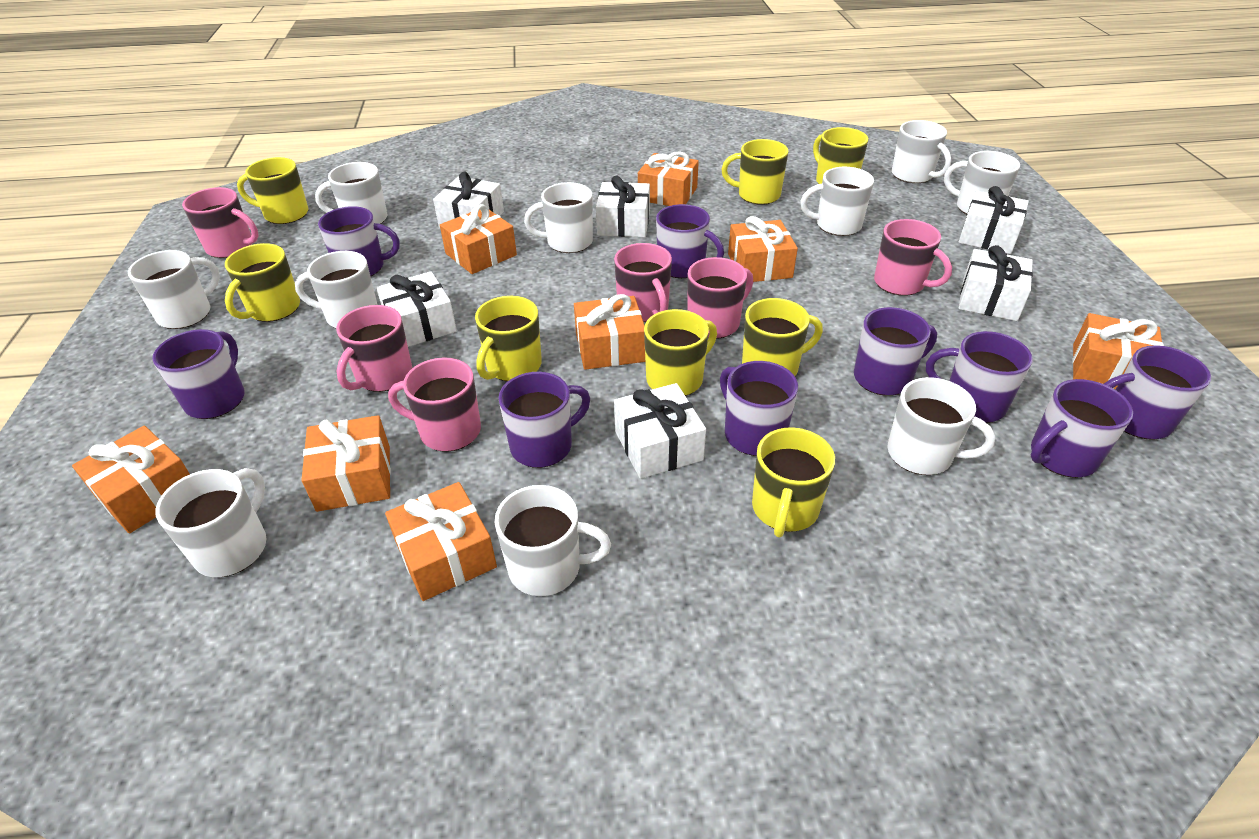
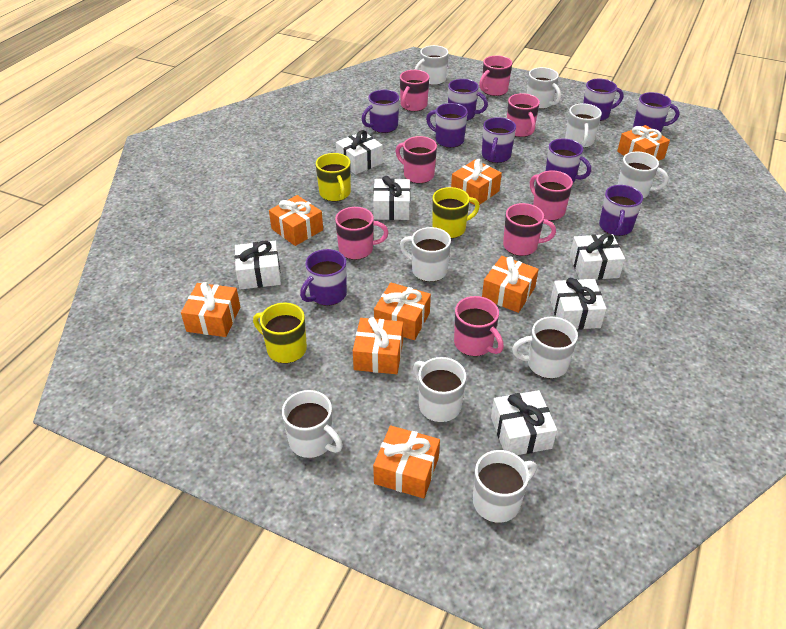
pink mug: 6 -> 8
white mug: 10 -> 9
yellow mug: 8 -> 3

